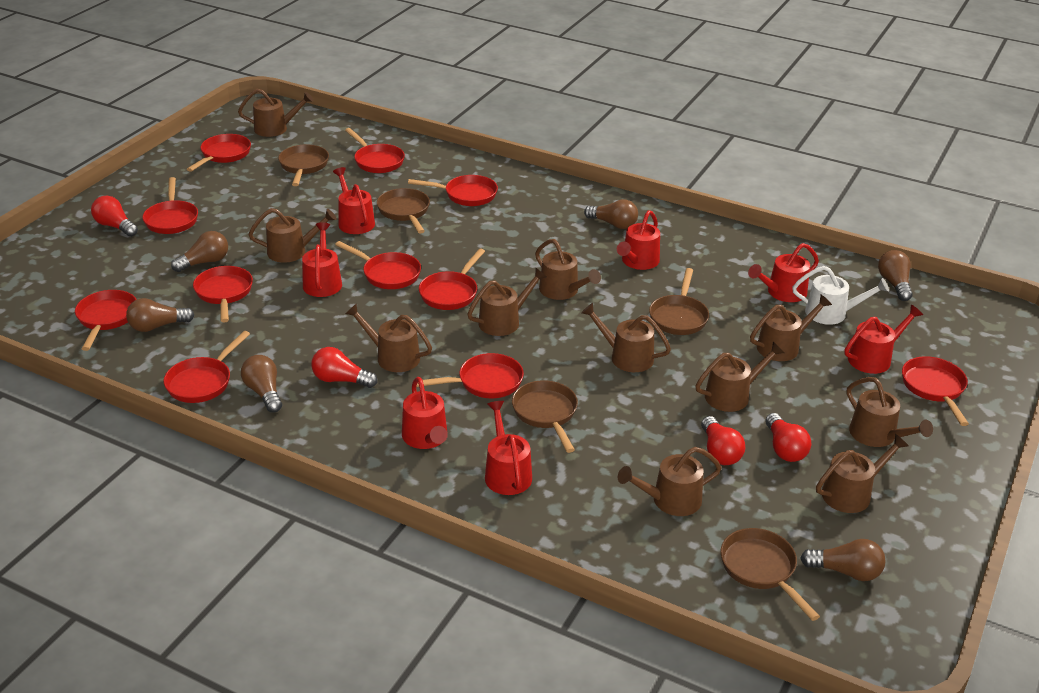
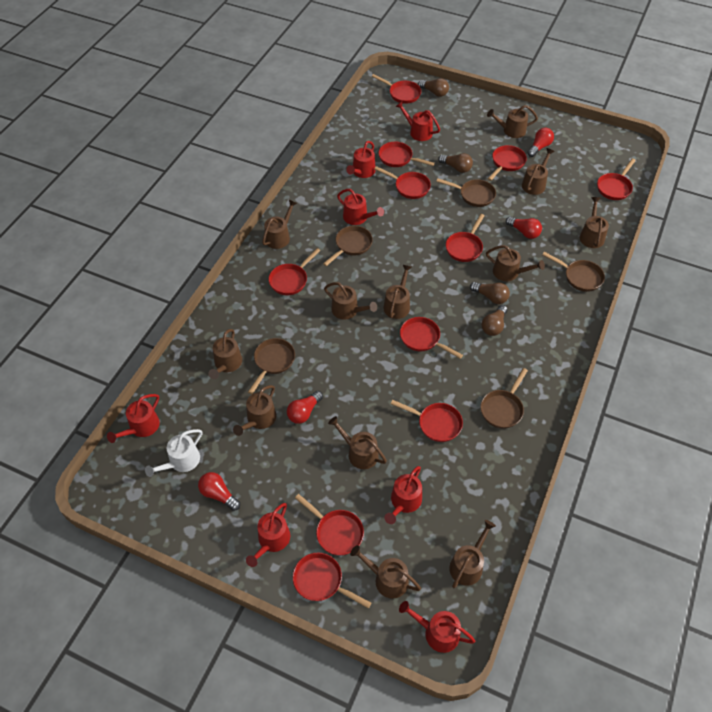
brown light bulb: 6 -> 4
brown watering can: 11 -> 12

